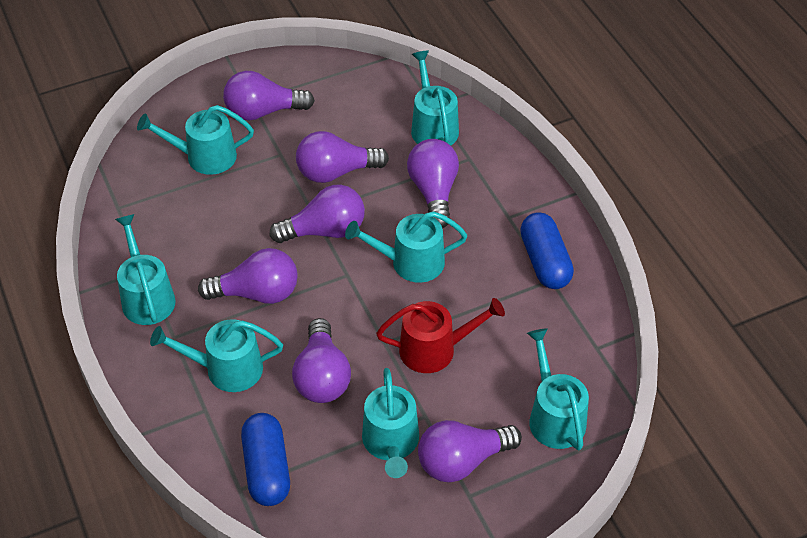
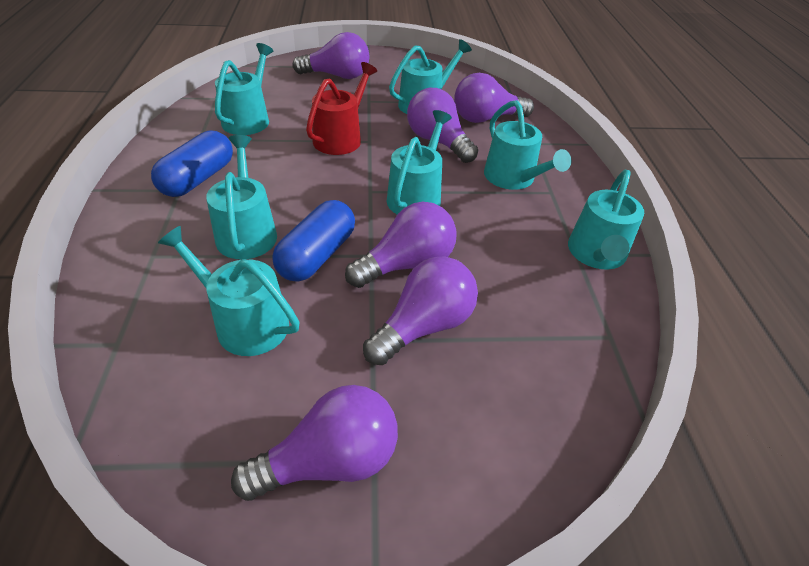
purple light bulb: 7 -> 6

